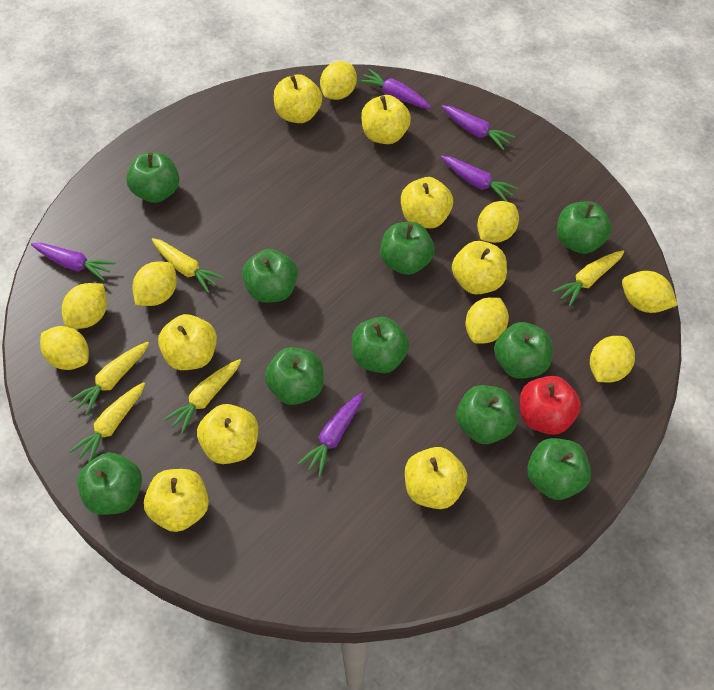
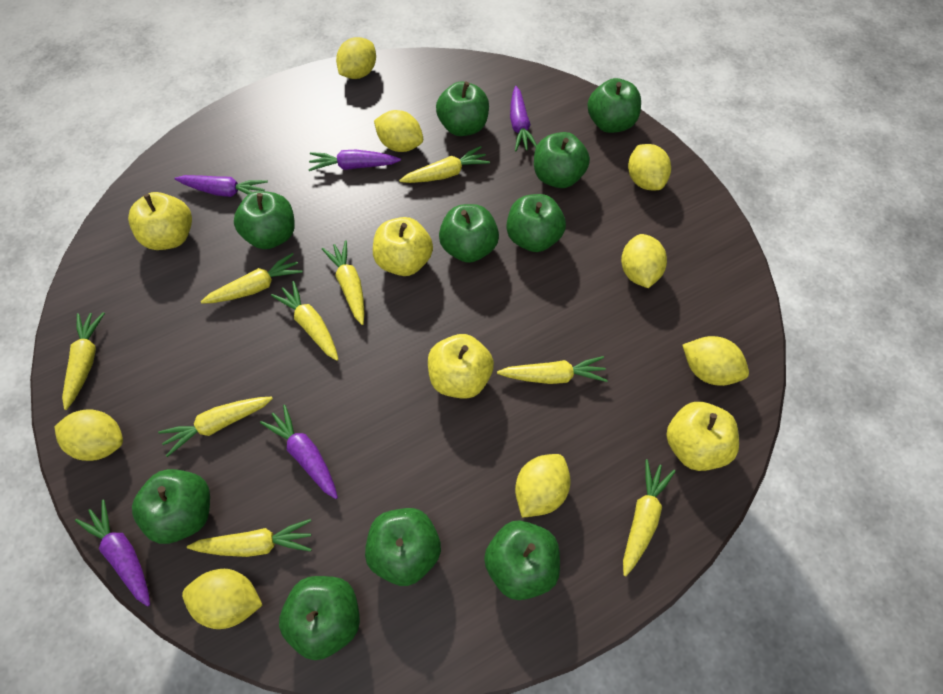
red apple: 1 -> 0
yellow apple: 8 -> 4
yellow carrot: 5 -> 9

